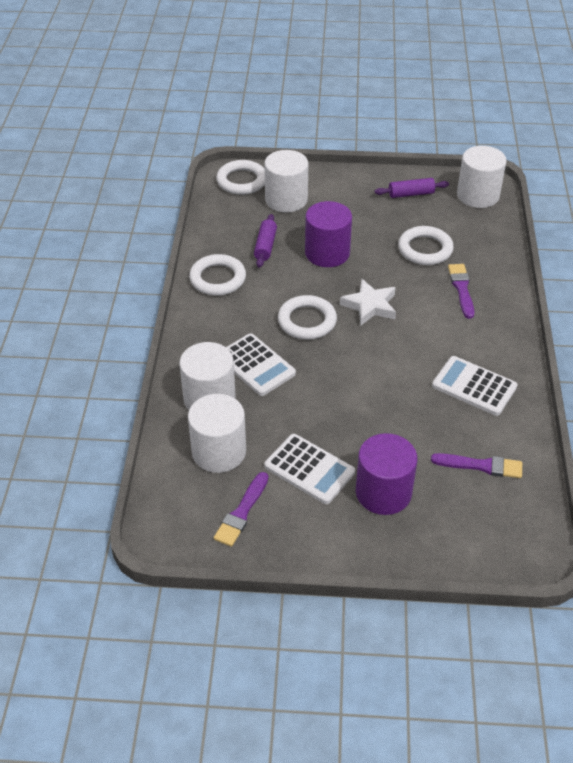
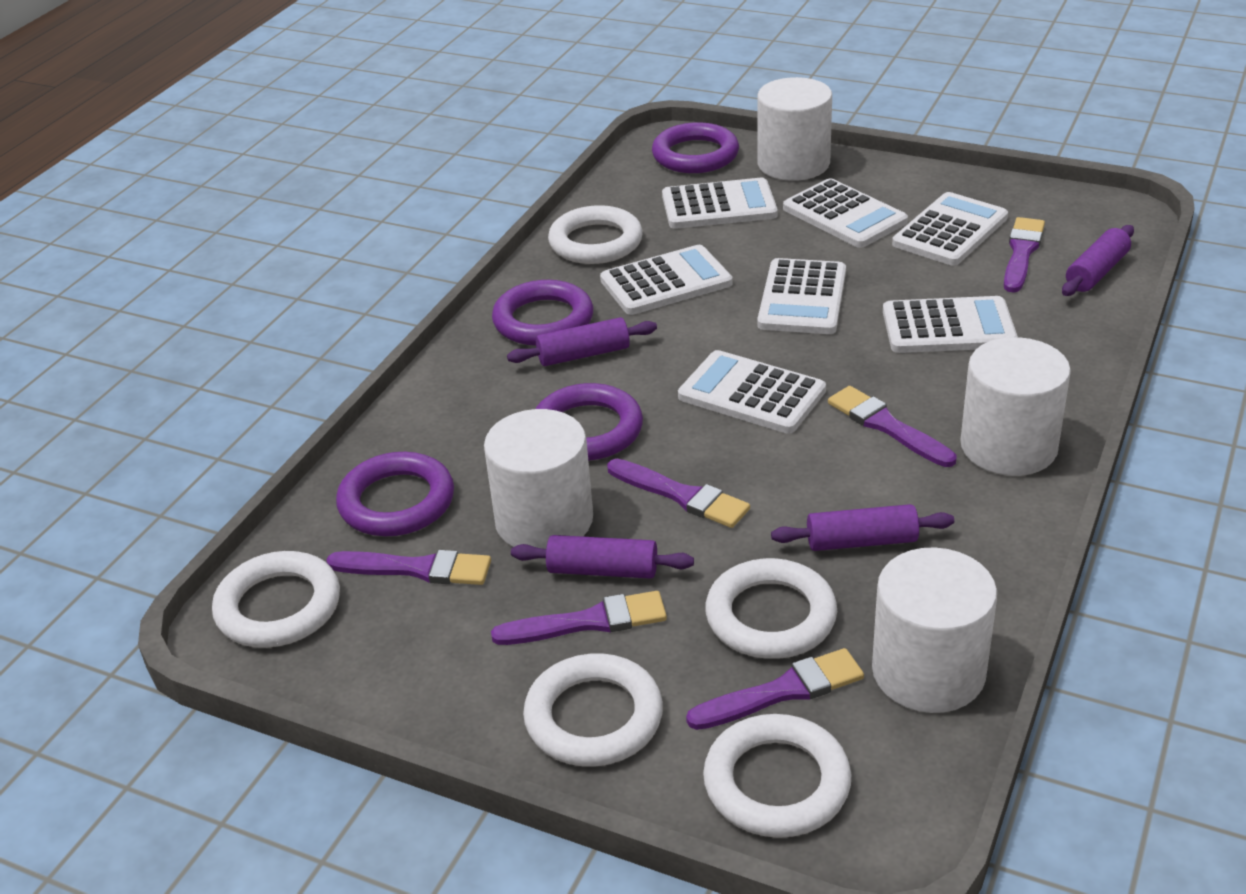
purple brush: 3 -> 6
purple cylinder: 2 -> 0
purple ring: 0 -> 4
purple rolling pin: 2 -> 4
white calculator: 3 -> 7
white ring: 4 -> 5
white star: 1 -> 0

